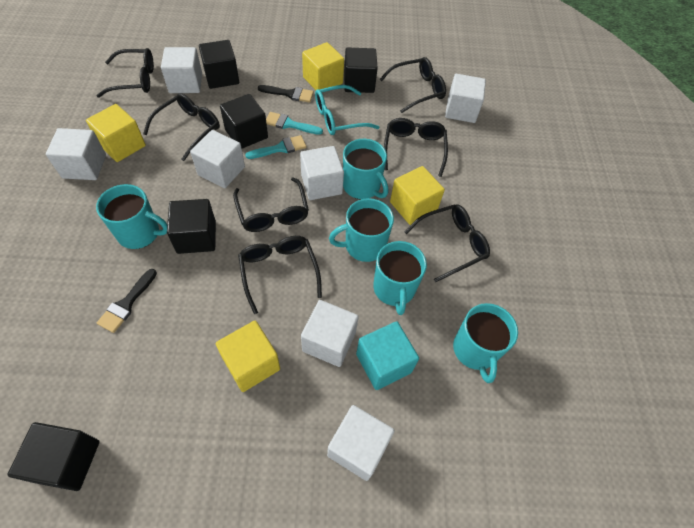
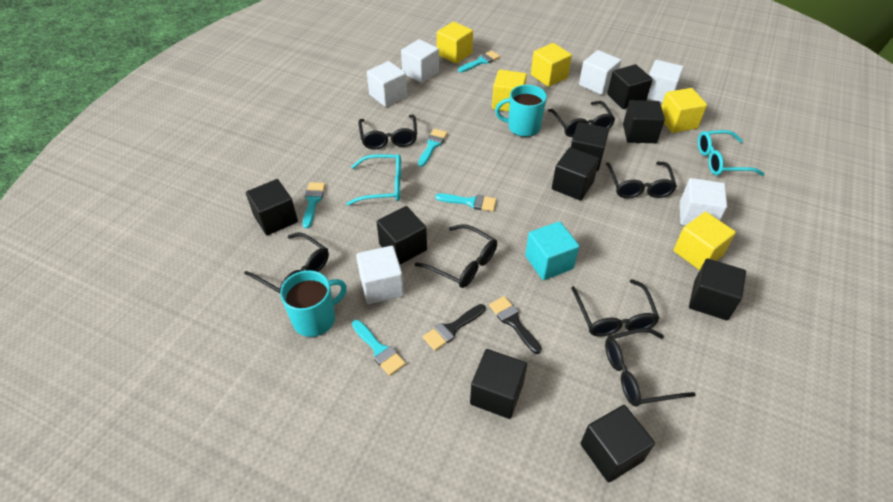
black cube: 5 -> 9
turquoise brush: 2 -> 5
turquoise glasses: 1 -> 2
turquoise mug: 5 -> 2
white cube: 7 -> 6
yellow cube: 4 -> 5

